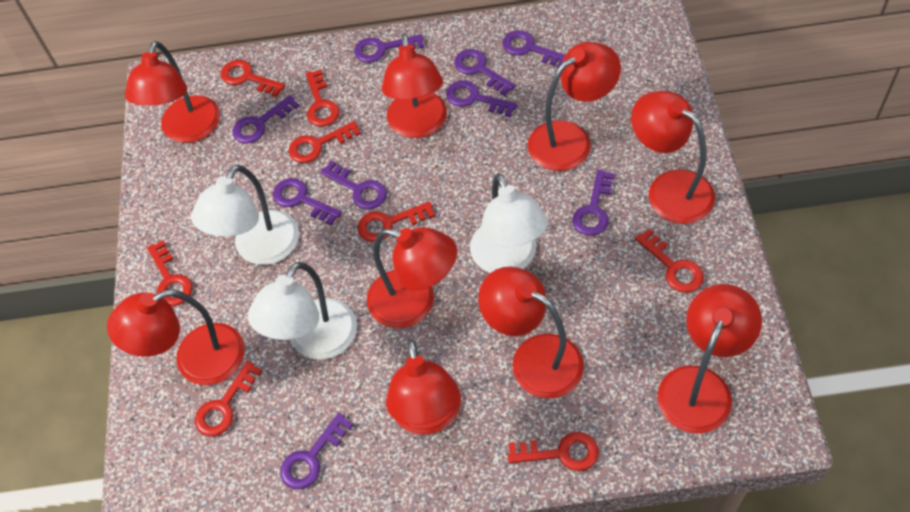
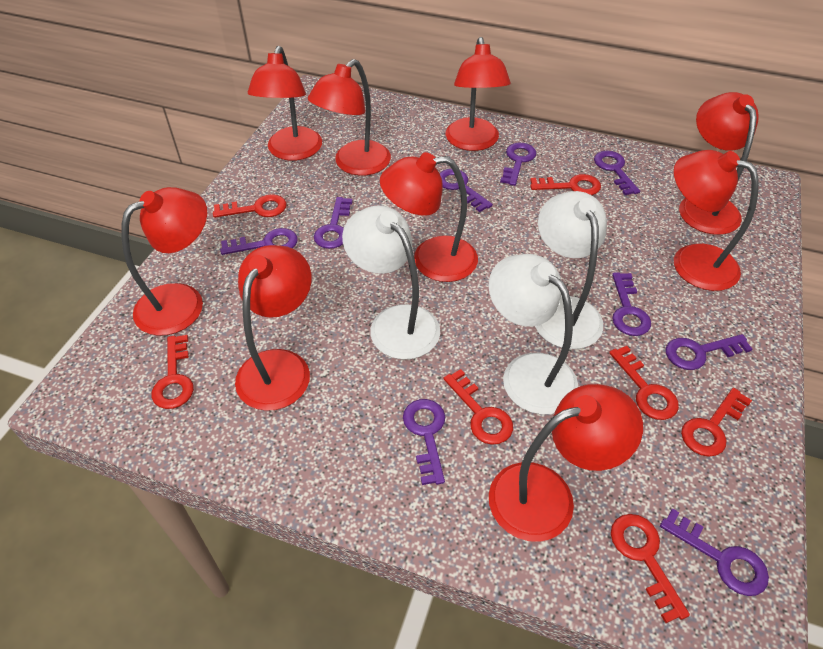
red key: 8 -> 7

